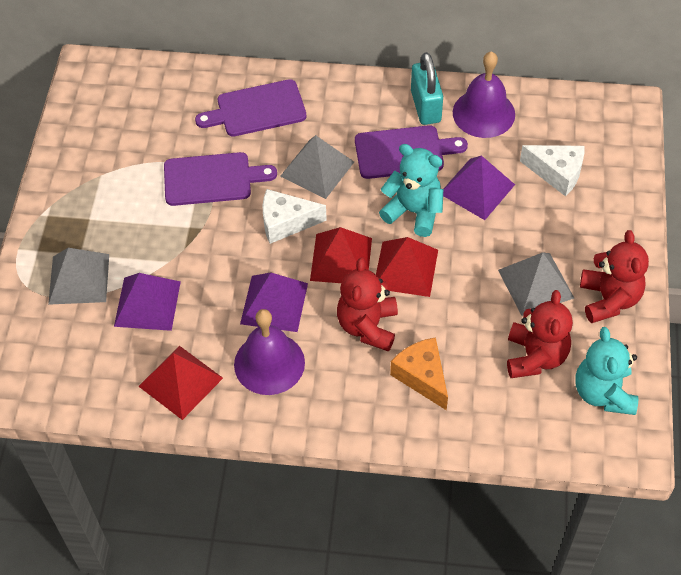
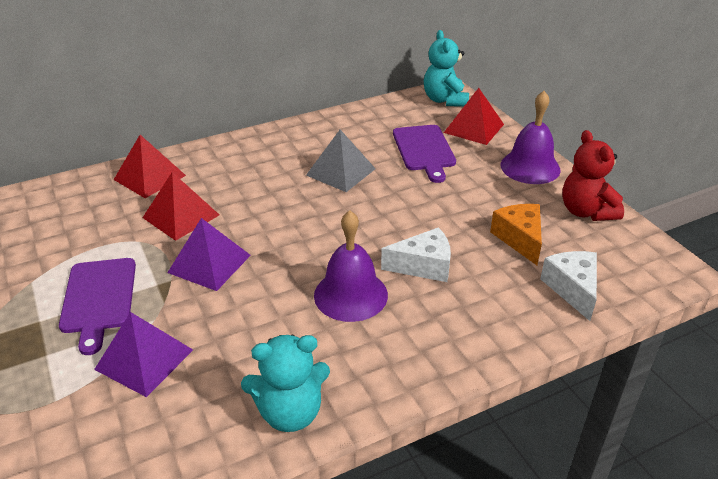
grey pyramid: 3 -> 1
purple cutting board: 3 -> 2
purple pyramid: 3 -> 2
red teddy bear: 3 -> 1
turquoise padlock: 1 -> 0

